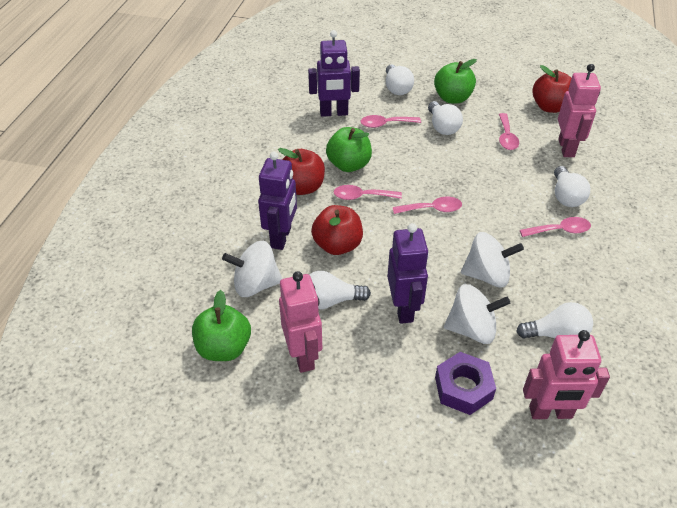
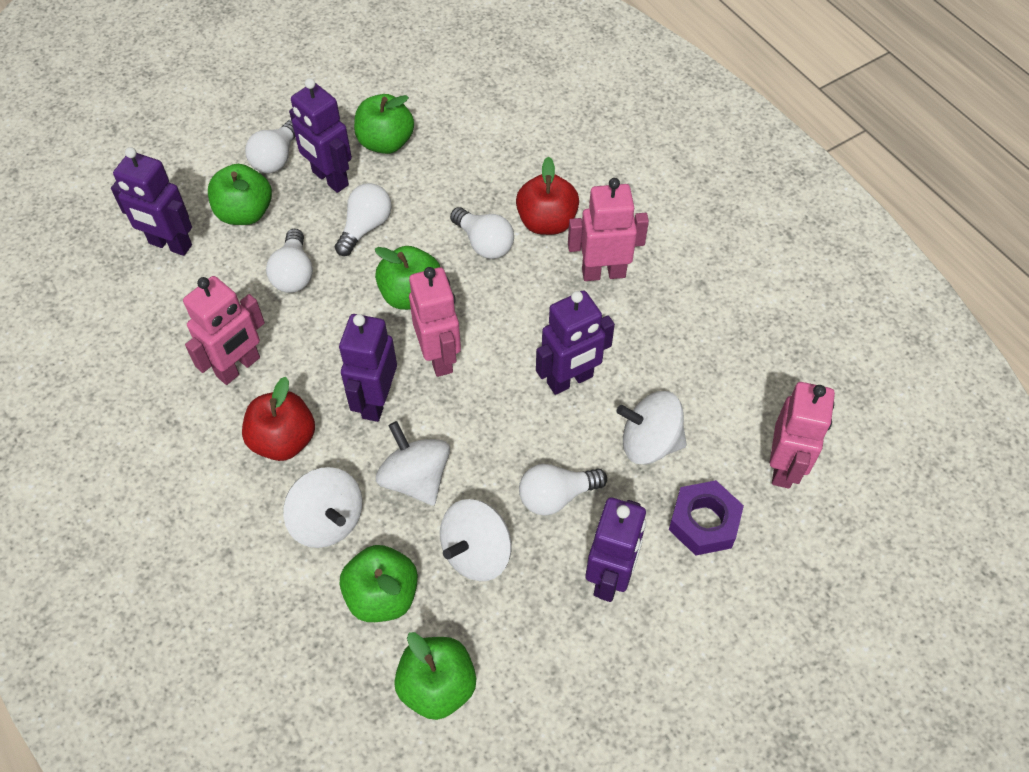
green apple: 3 -> 5
pink robot: 3 -> 4
pink spoon: 5 -> 0
purple robot: 3 -> 5
red apple: 3 -> 2
white spinning top: 3 -> 4

